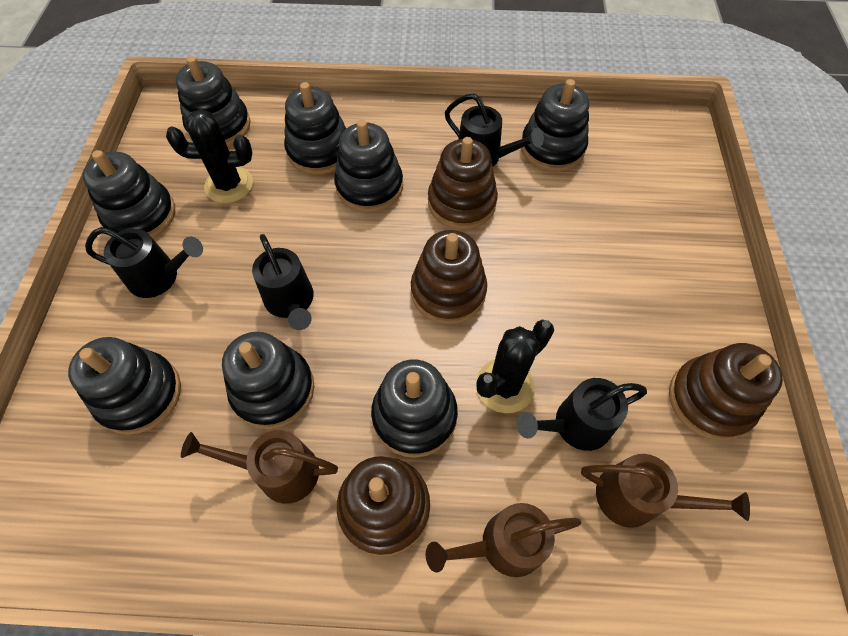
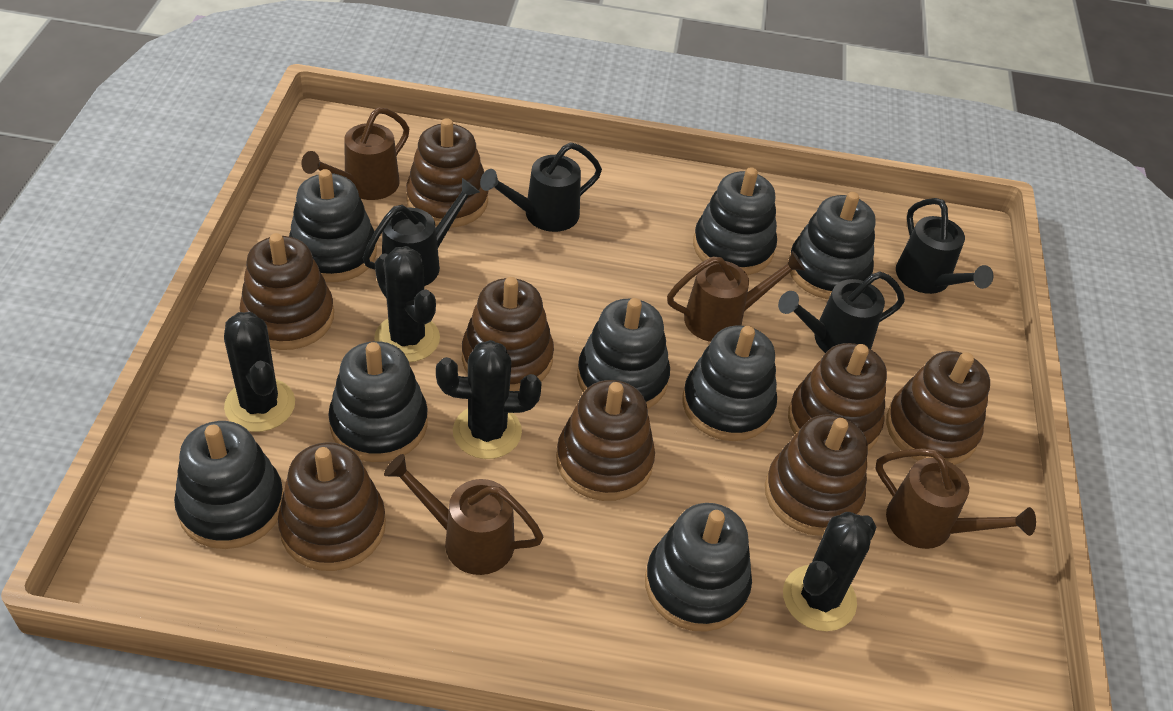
black cactus: 2 -> 4
brown stacking toy: 4 -> 8
brown watering can: 3 -> 4

